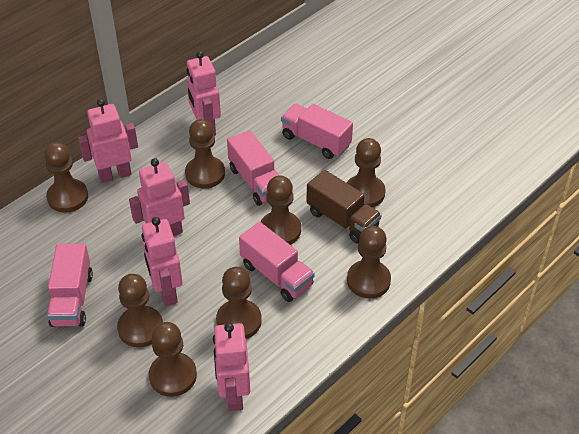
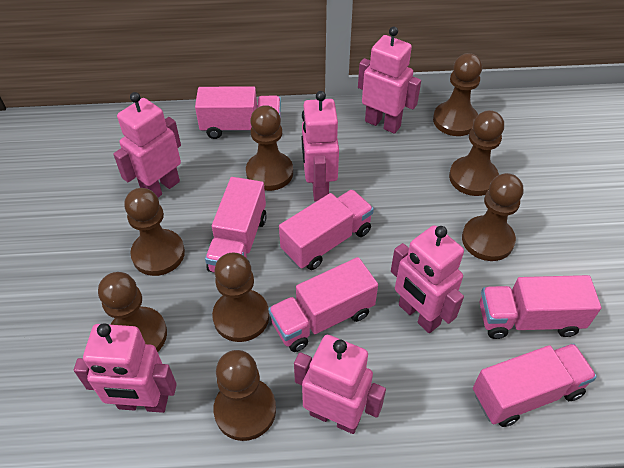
brown truck: 1 -> 0
pink robot: 5 -> 6
pink truck: 4 -> 6

